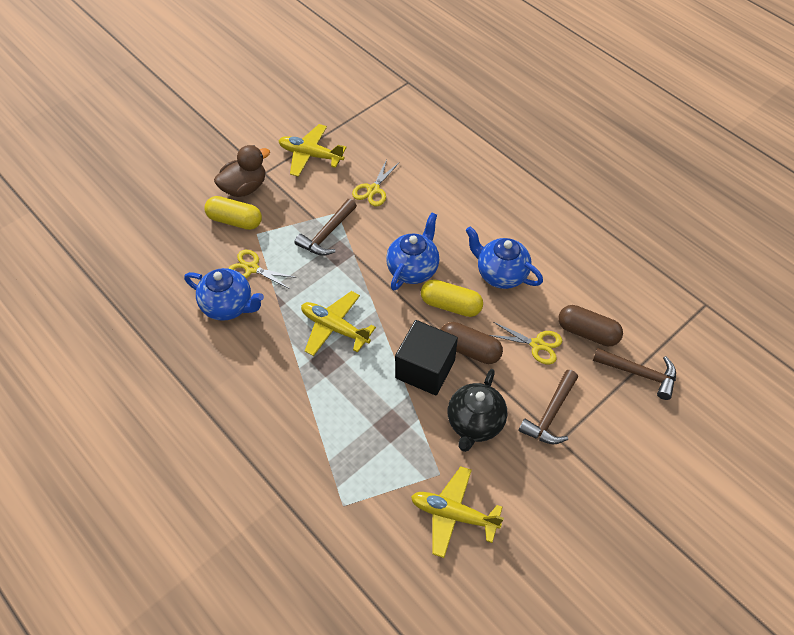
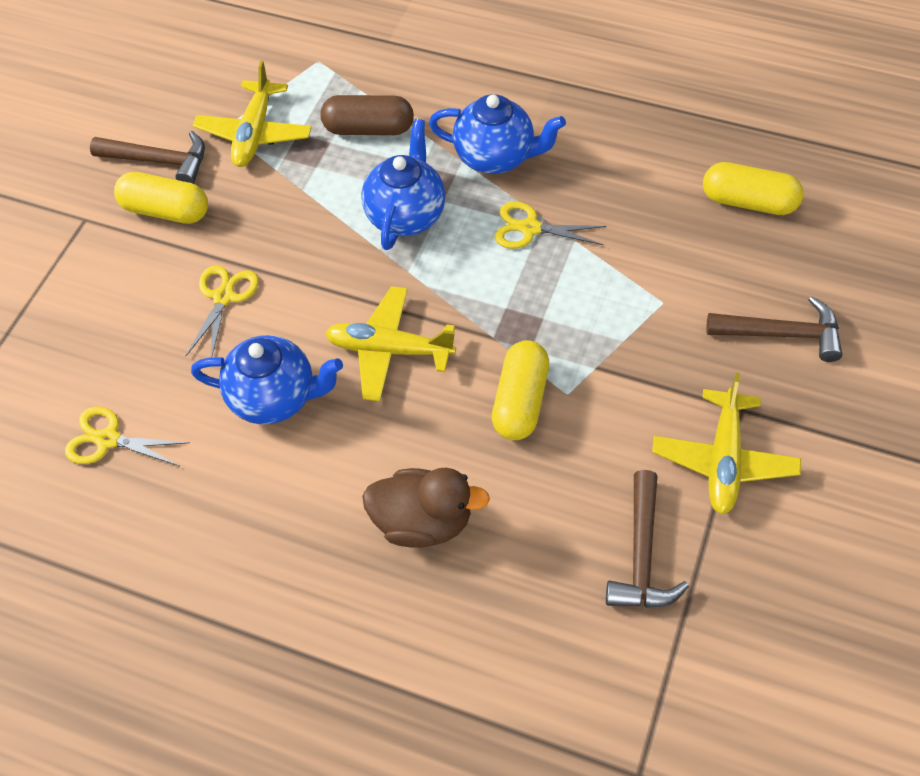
black cube: 1 -> 0
black teapot: 1 -> 0
brown capsule: 2 -> 1
yellow capsule: 2 -> 3

